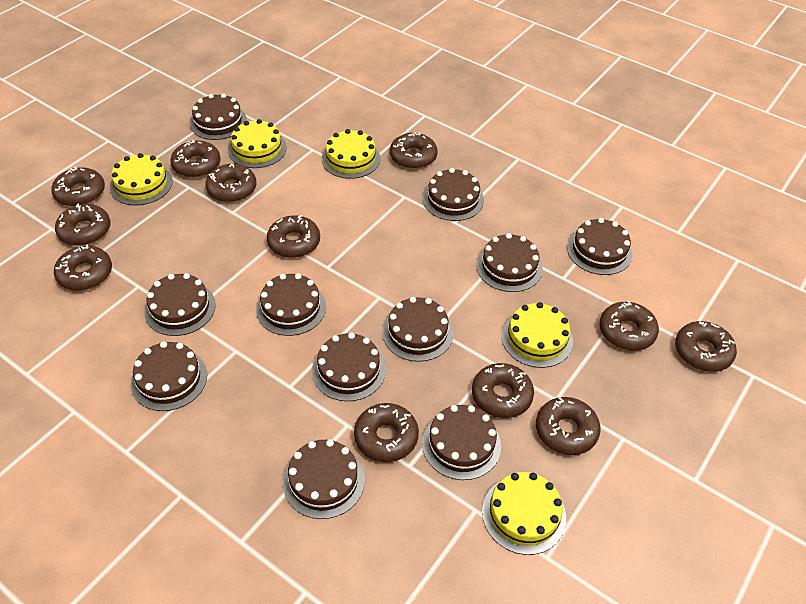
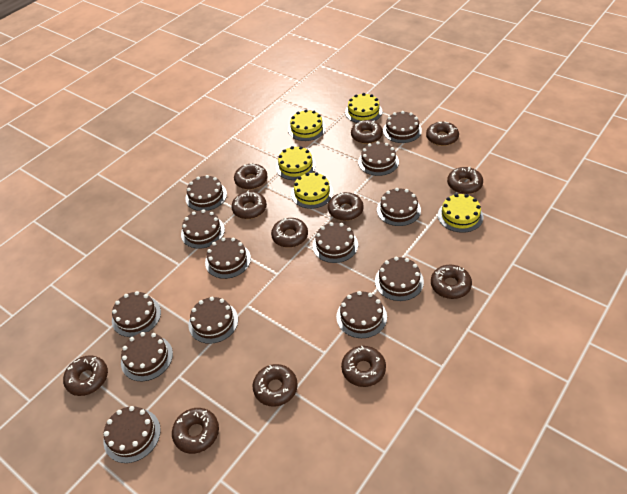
brown cake: 11 -> 13

